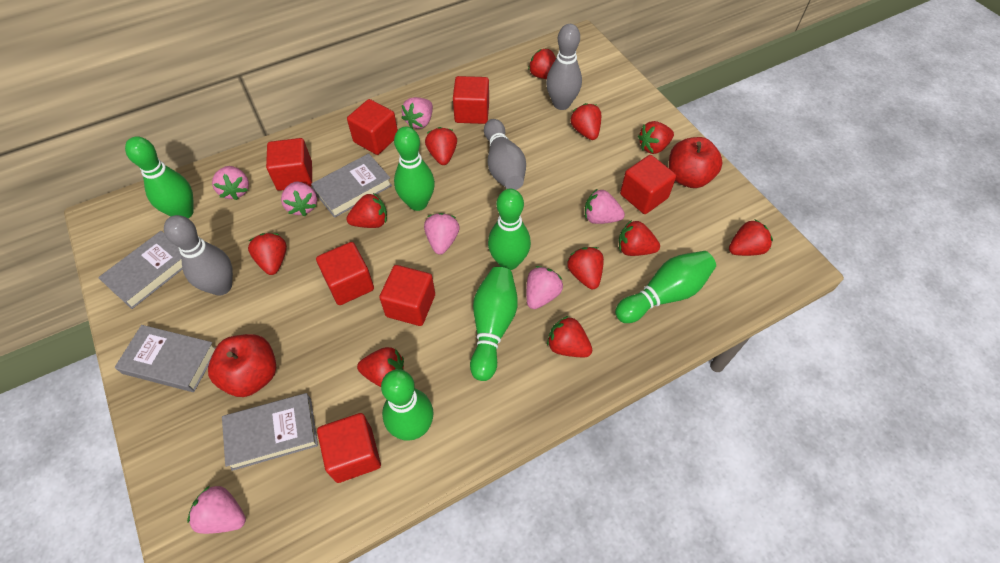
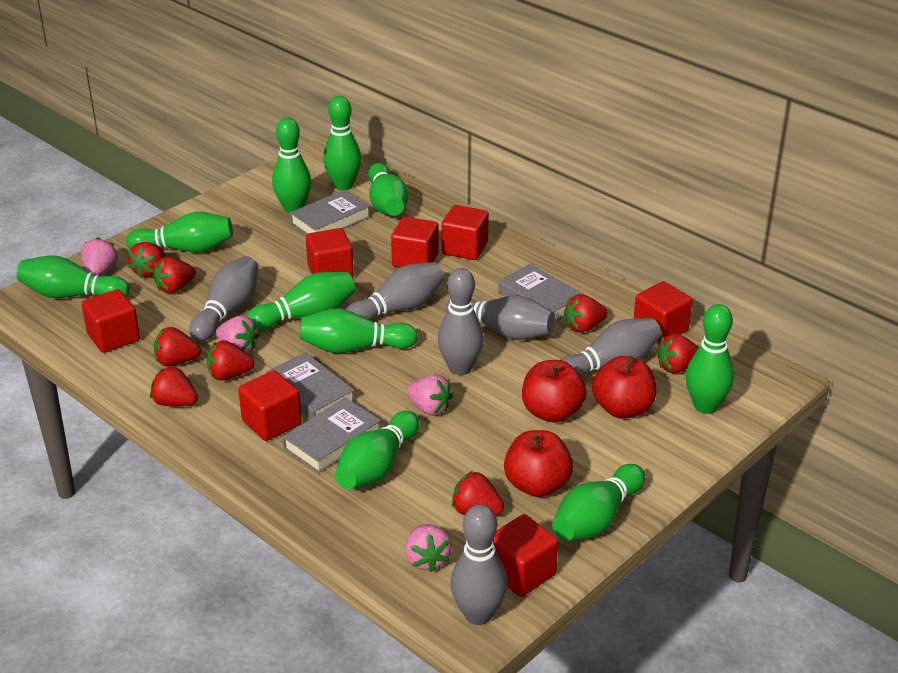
green bowling pin: 6 -> 10
grey bowling pin: 3 -> 6
pink strawberry: 7 -> 4
red apple: 2 -> 3
red strawberry: 11 -> 8

